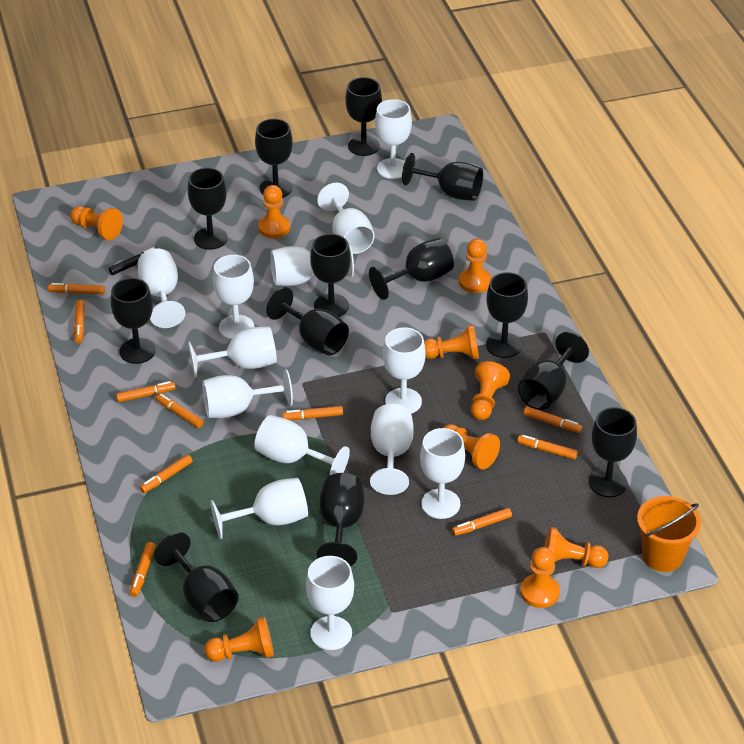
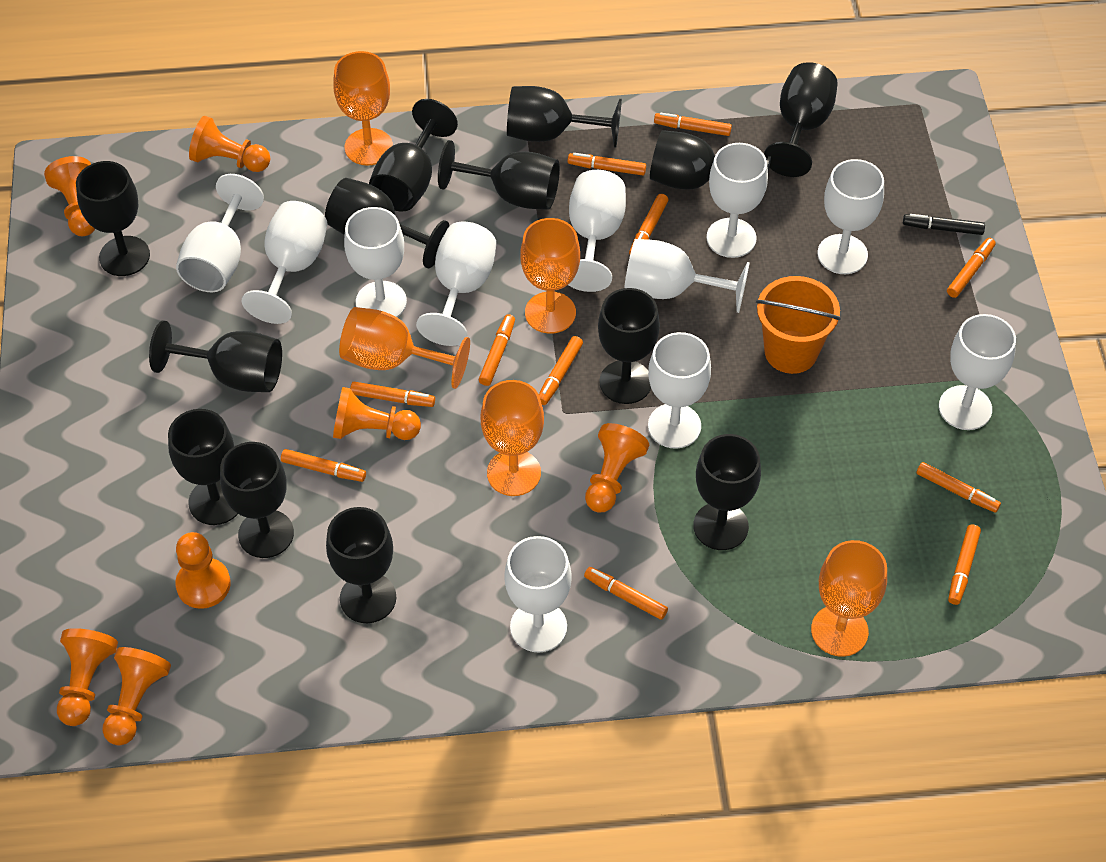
orange goblet: 0 -> 5
orange marker: 10 -> 11
orange pawn: 9 -> 7
white goblet: 13 -> 11

